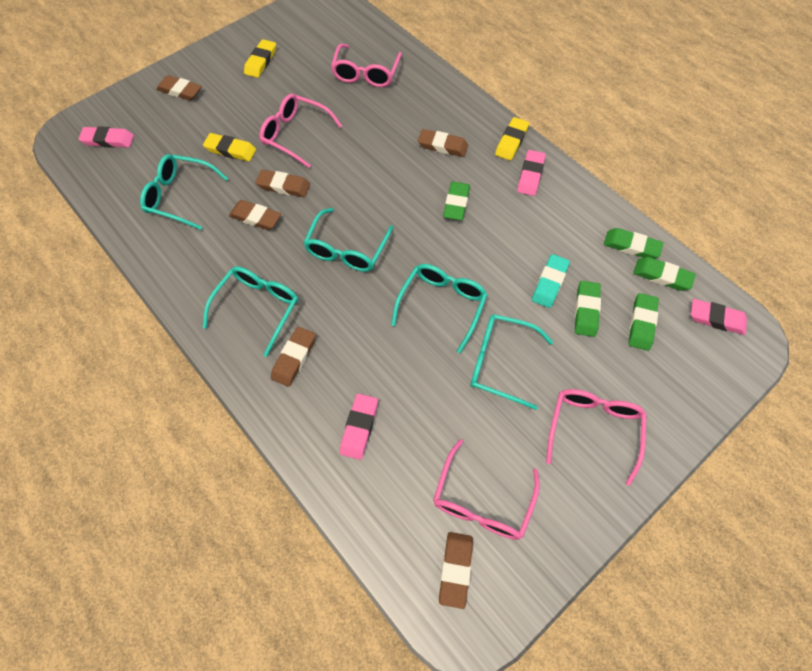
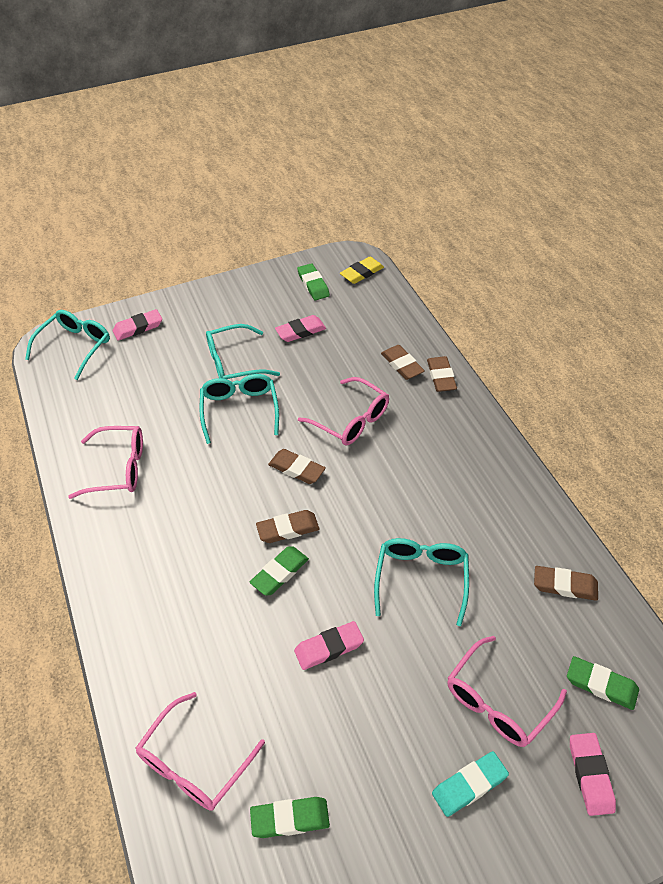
brown eraser: 6 -> 5
green eraser: 5 -> 4
turquoise glasses: 5 -> 4
yellow eraser: 3 -> 1

